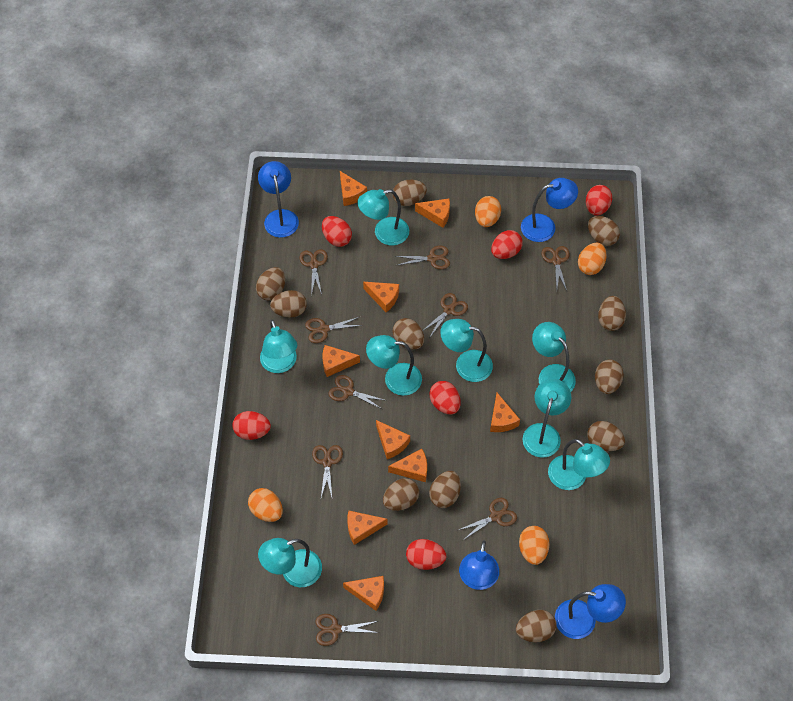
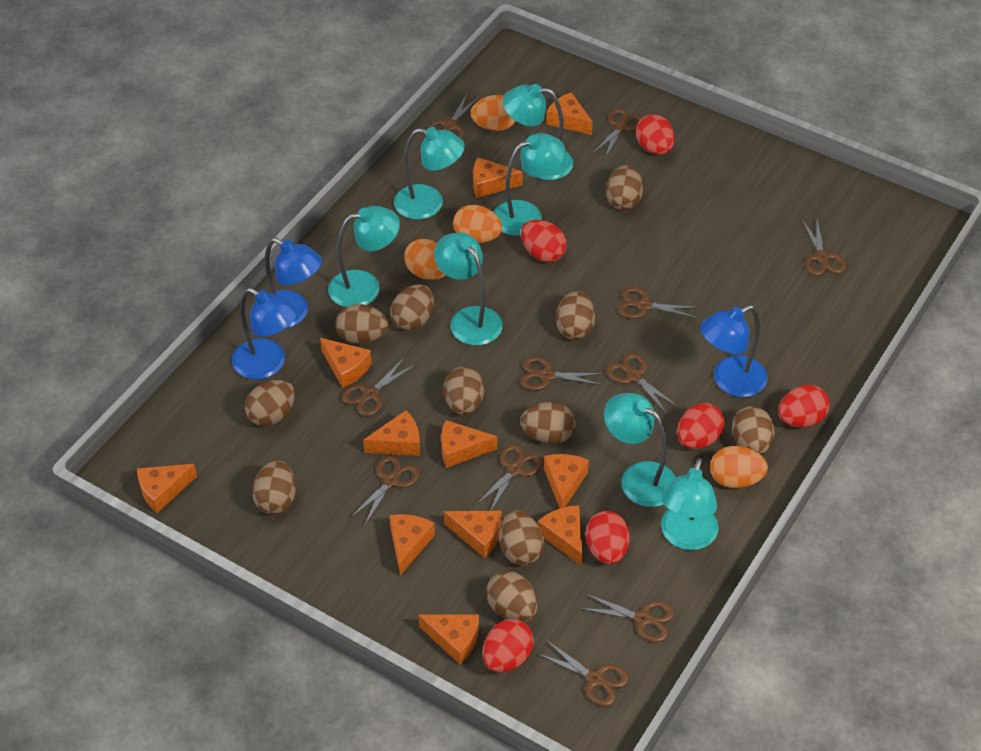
blue lamp: 4 -> 3
brown scissors: 9 -> 11
orange cheese: 9 -> 11
turquoise lamp: 8 -> 7

